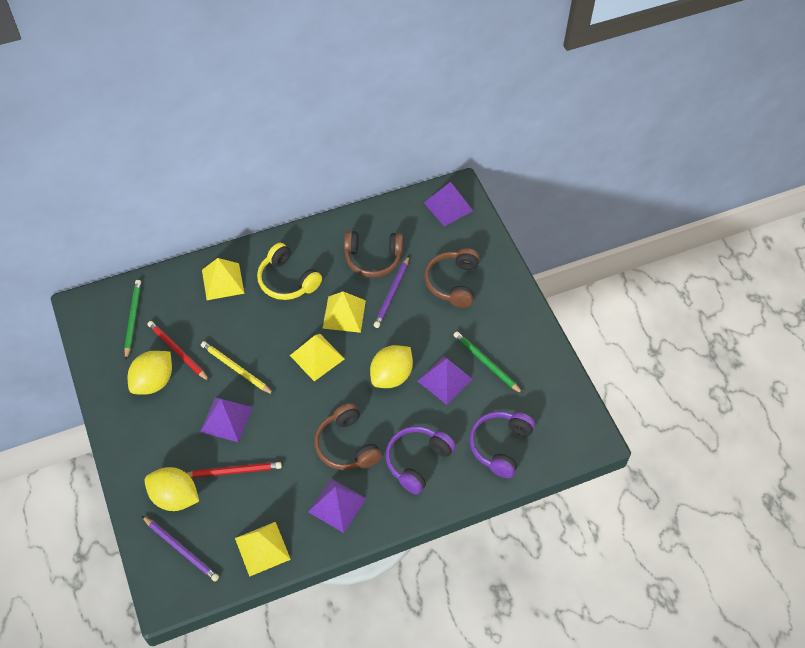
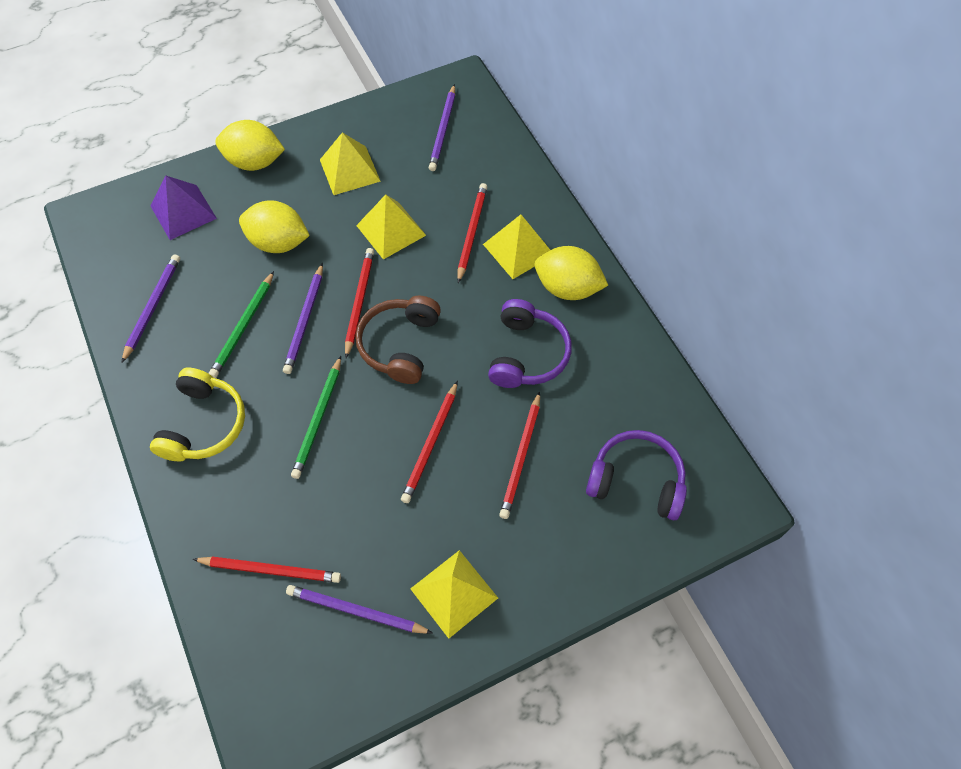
brown headphones: 3 -> 1
purple pencil: 2 -> 4
purple pyramid: 4 -> 1
red pencil: 2 -> 5
yellow pencil: 1 -> 0

